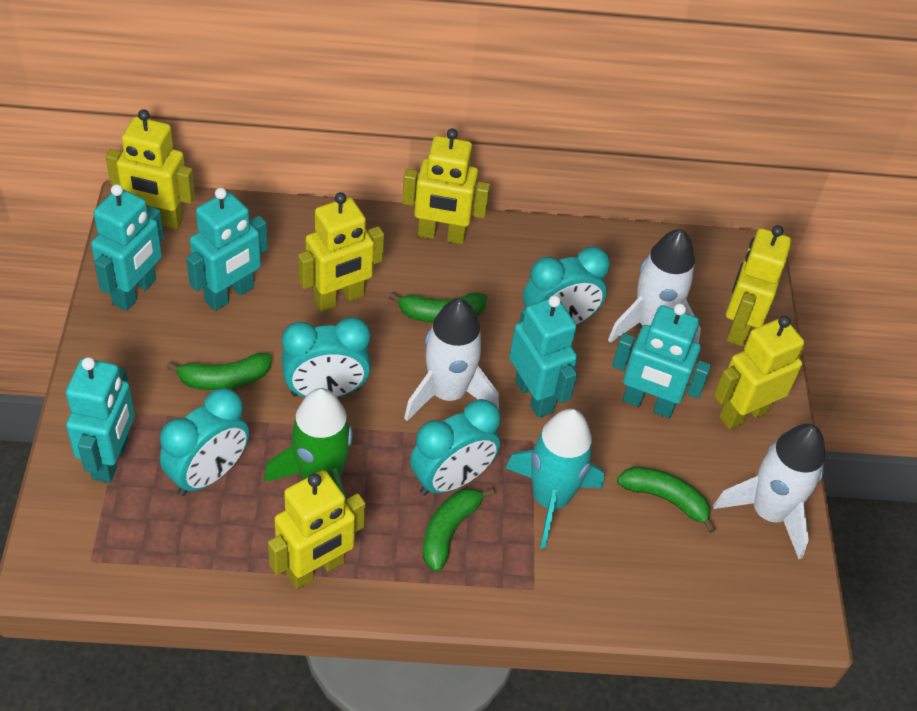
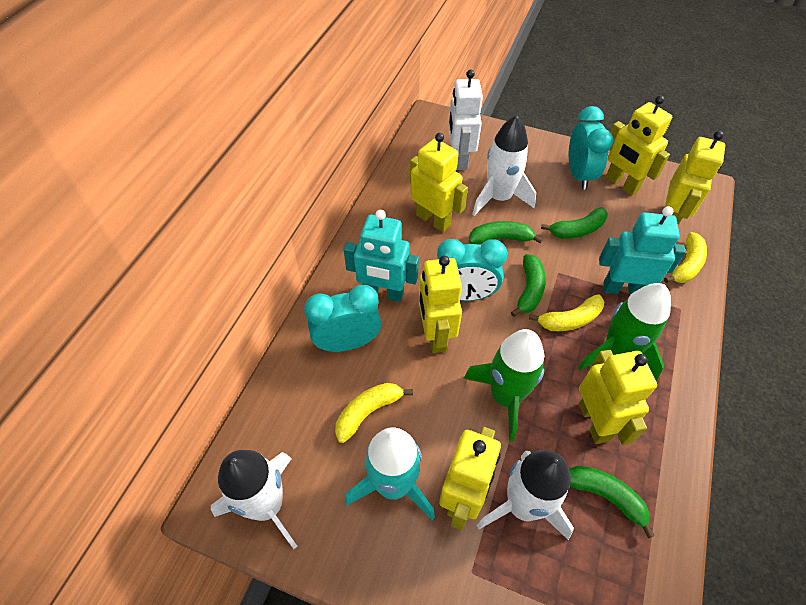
green rocket: 1 -> 2
turquoise clock: 4 -> 3
turquoise robot: 5 -> 2
white robot: 0 -> 1
yellow banana: 0 -> 3

